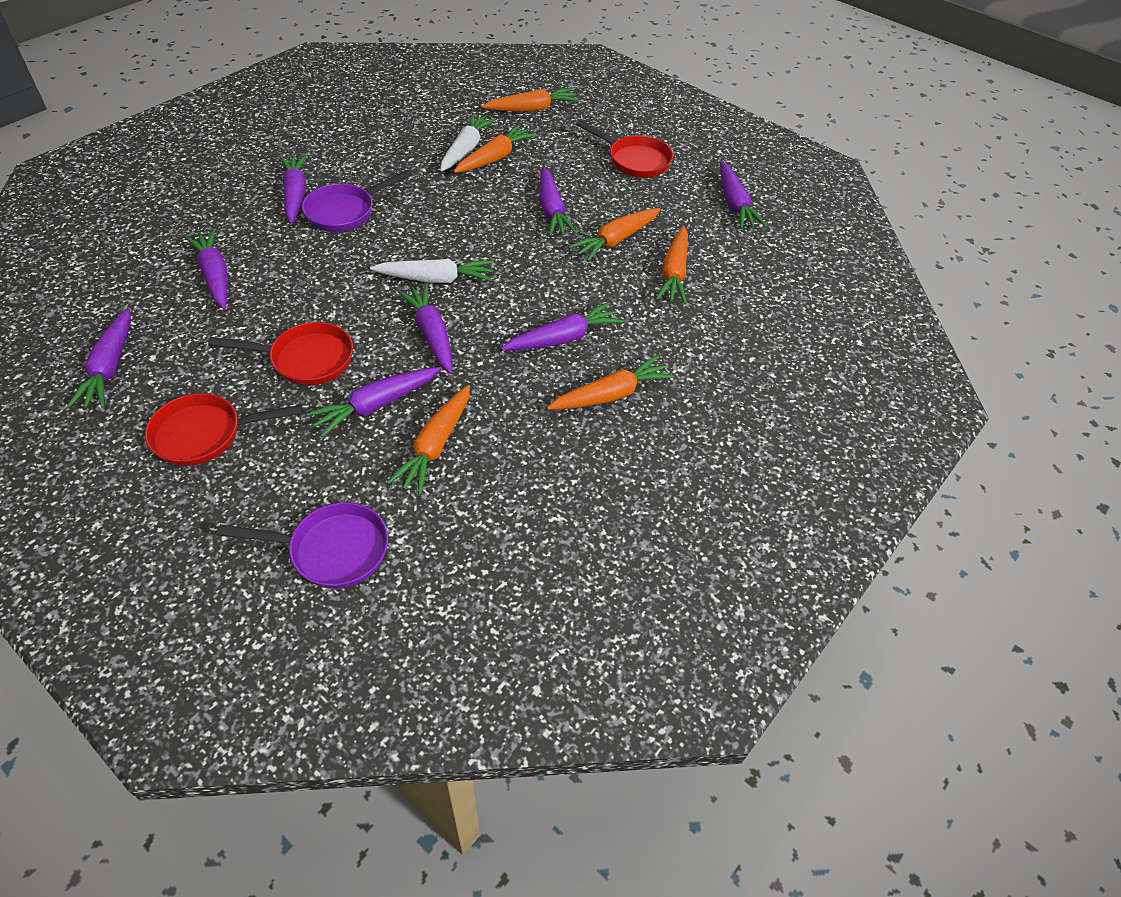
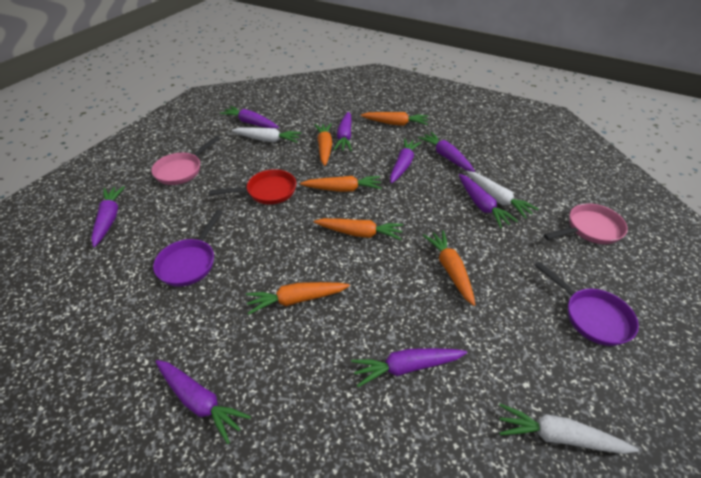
pink pan: 0 -> 2
red pan: 3 -> 1
white carrot: 2 -> 3

